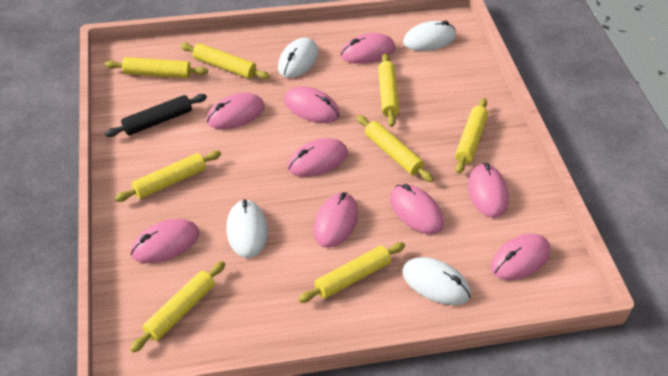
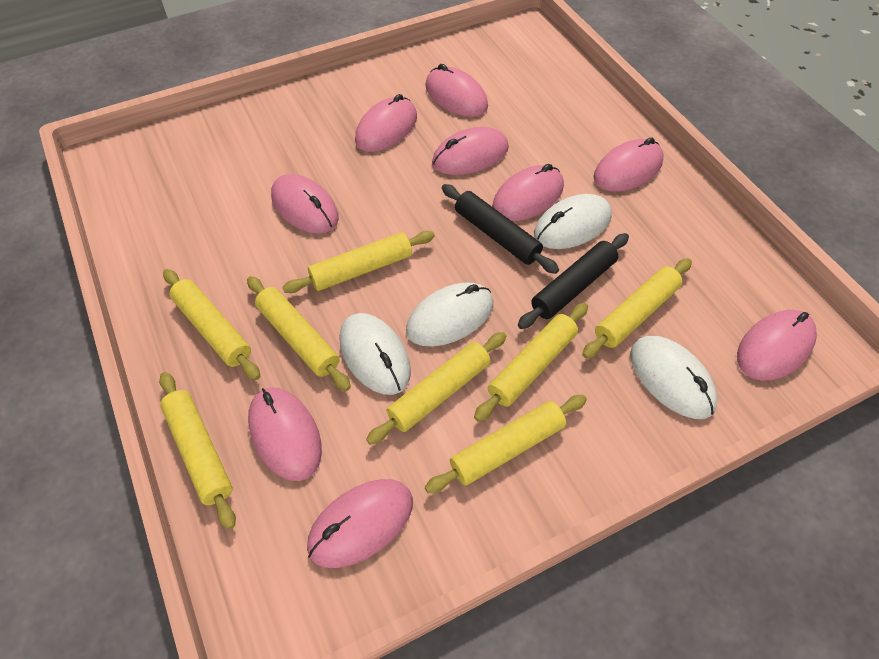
black rolling pin: 1 -> 2

